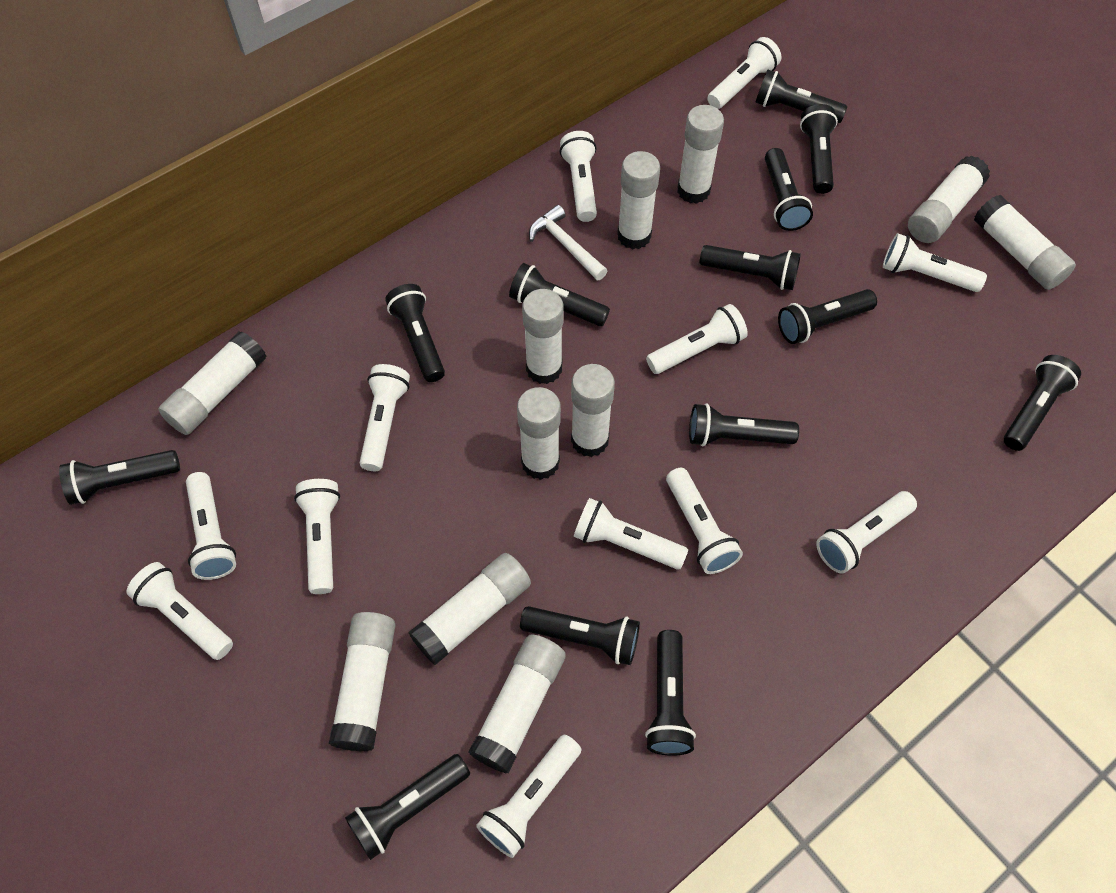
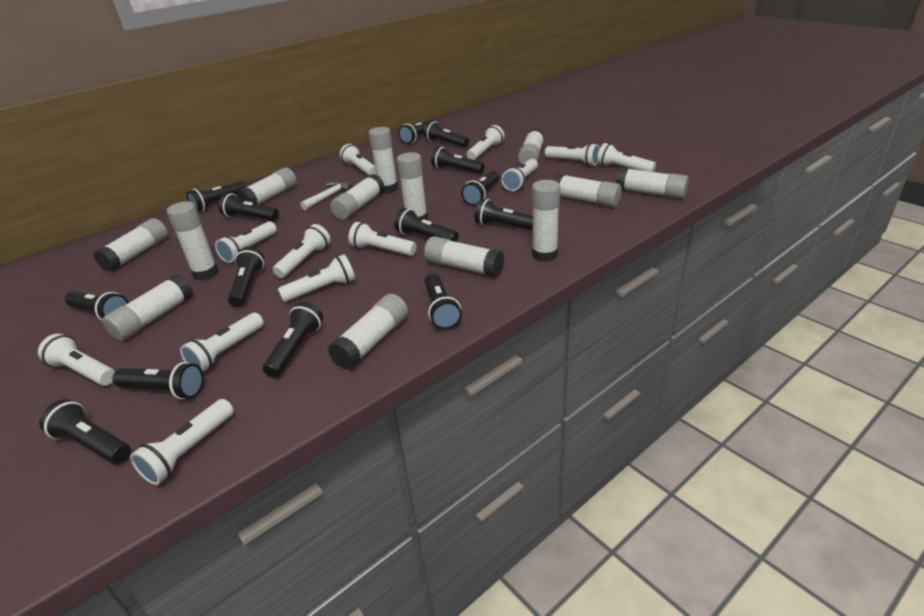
black flashlight: 13 -> 14
white glue stick: 11 -> 13

